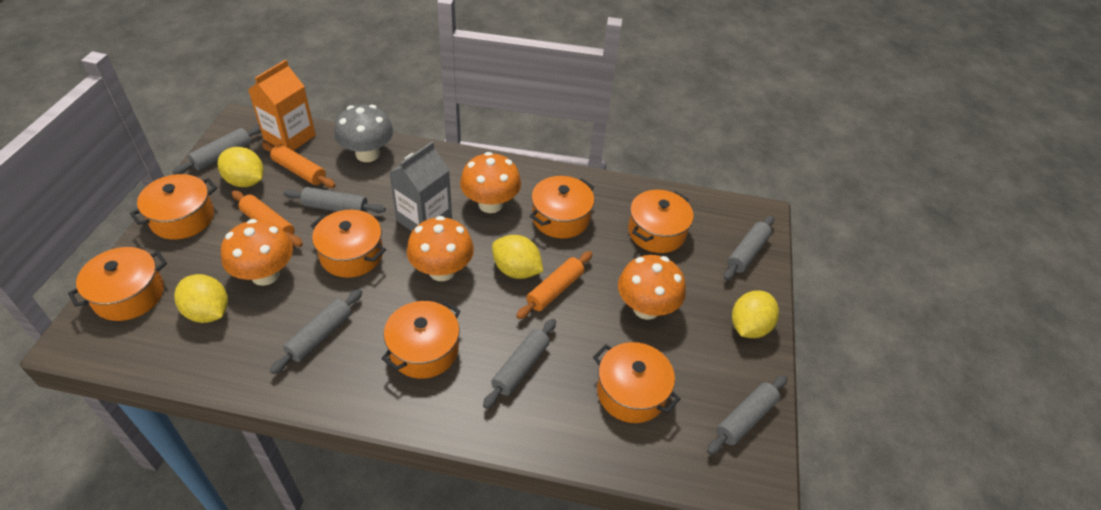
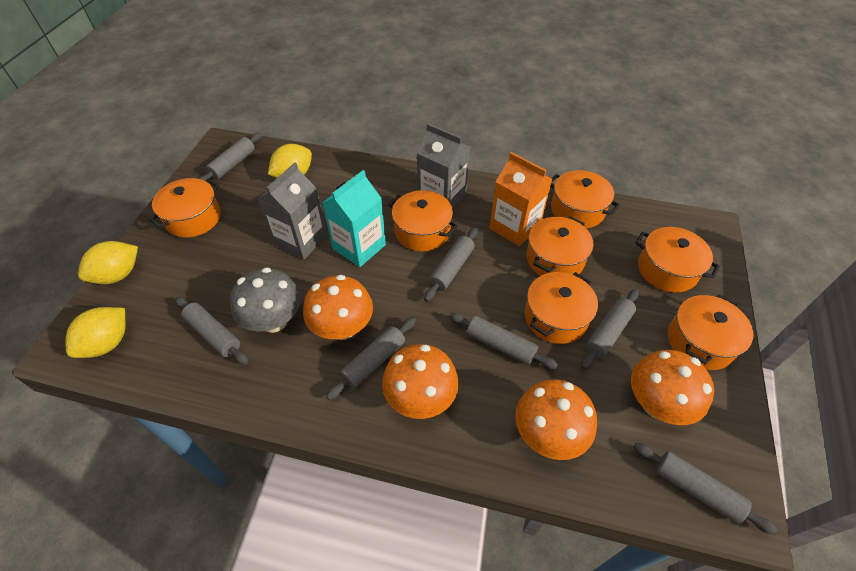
grey carton: 1 -> 2
grey rolling pin: 6 -> 7
orange rolling pin: 3 -> 0
turquoise carton: 0 -> 1
yellow lemon: 4 -> 3

